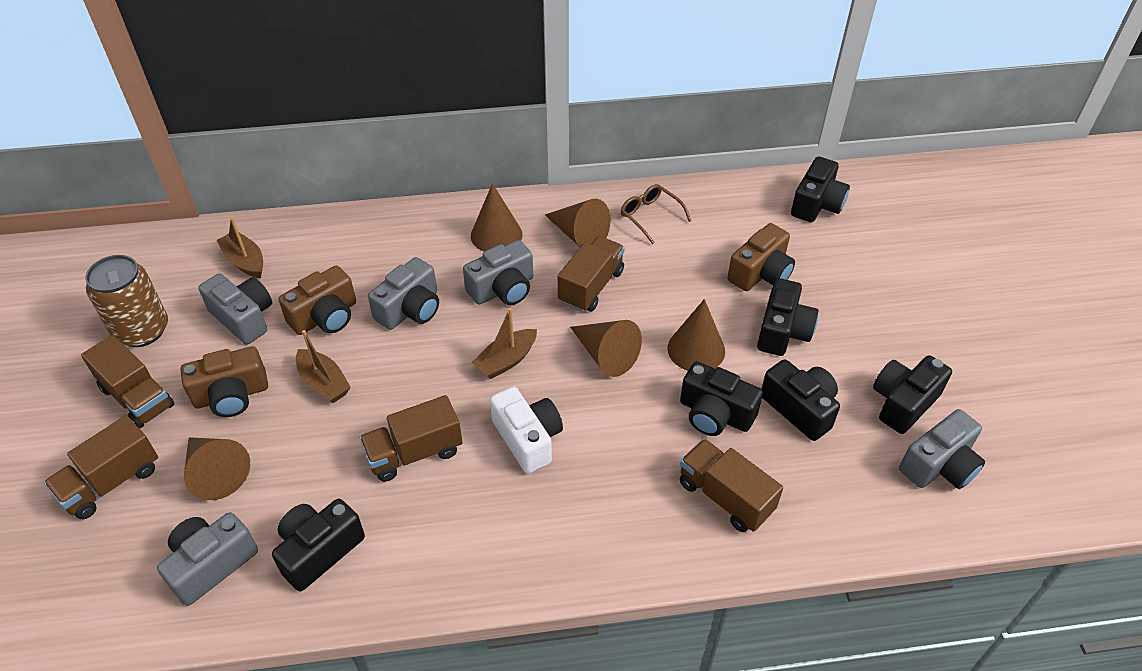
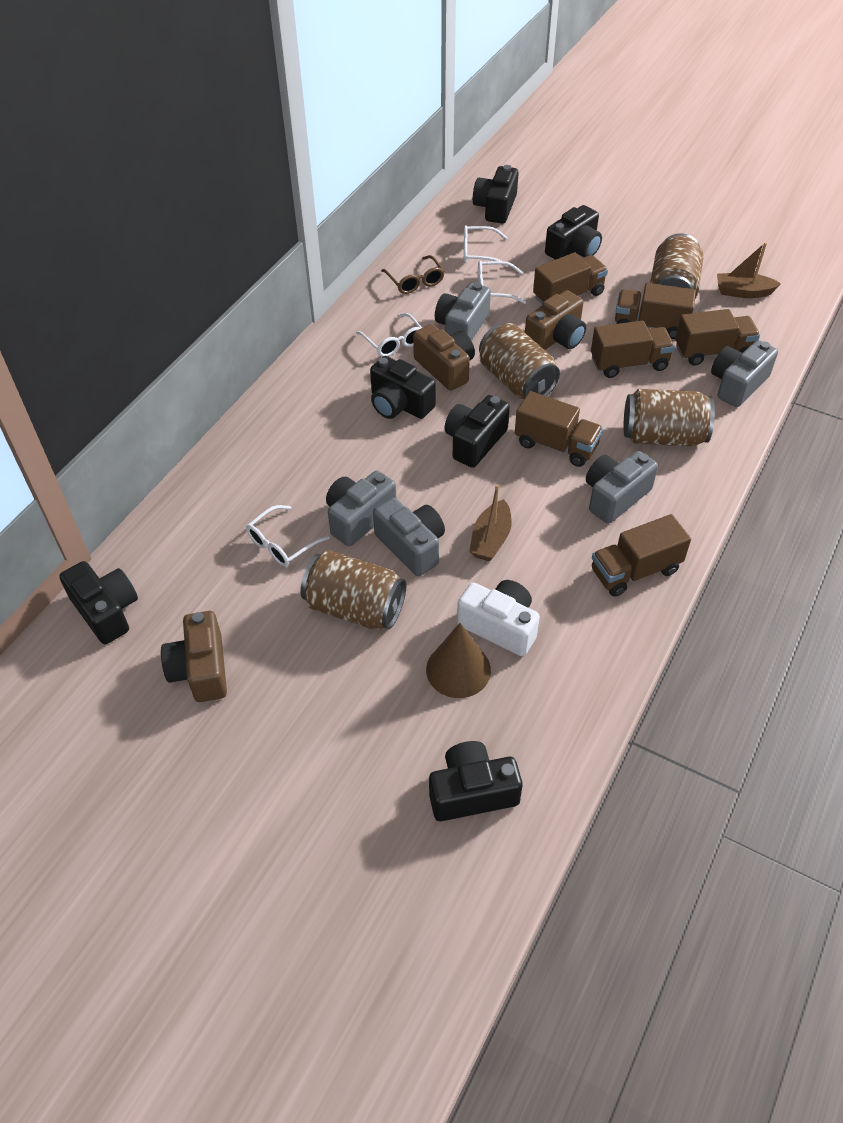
brown boat: 3 -> 2
brown can: 1 -> 4
brown cone: 5 -> 1
brown truck: 5 -> 6
white glasses: 0 -> 4

